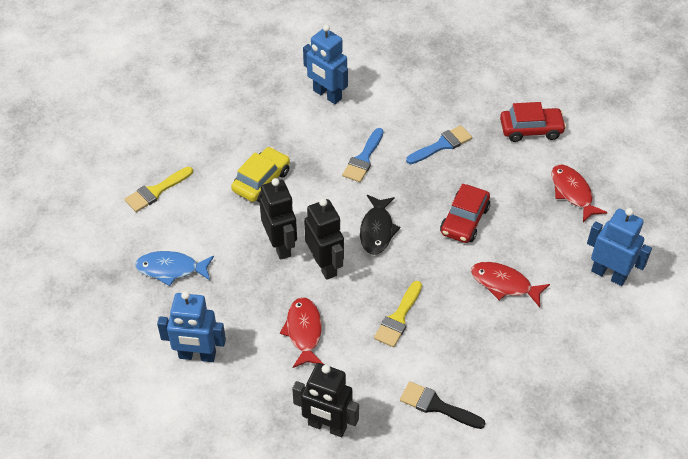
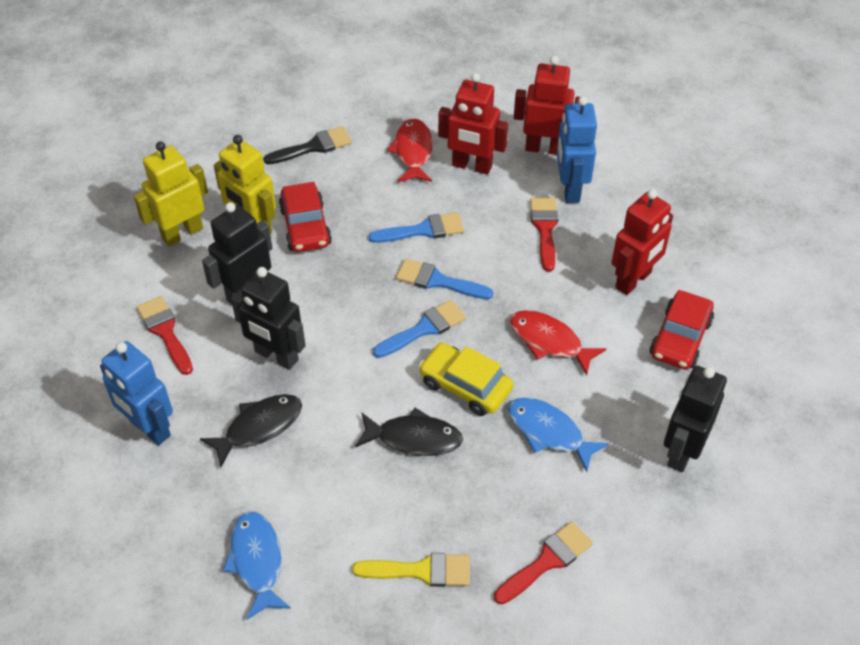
black fish: 1 -> 2
blue brush: 2 -> 3
blue fish: 1 -> 2
blue robot: 3 -> 2
red brush: 0 -> 3
red fish: 3 -> 2
red robot: 0 -> 3
yellow brush: 2 -> 1
yellow robot: 0 -> 2

